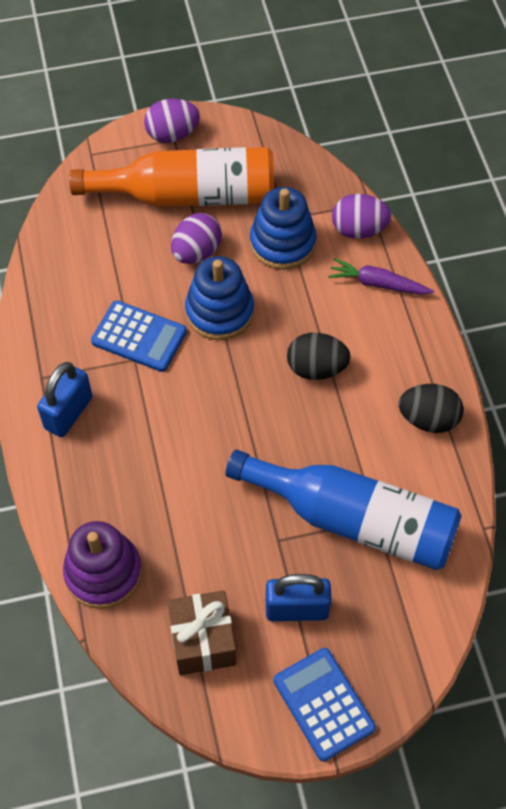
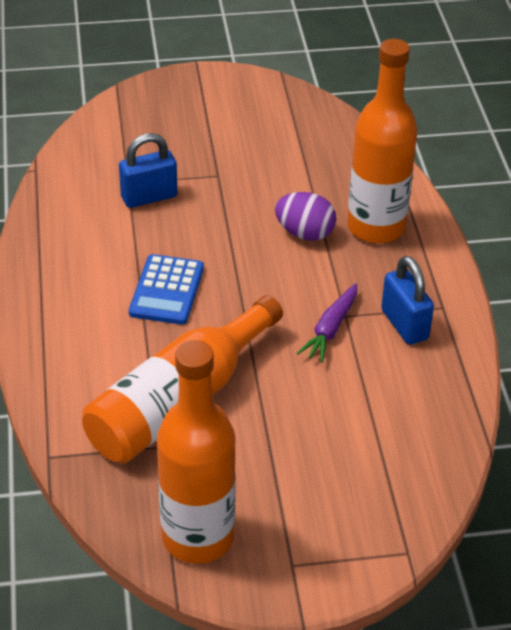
black egg: 2 -> 0
blue bottle: 1 -> 0
blue calculator: 2 -> 1
blue stacking toy: 2 -> 0
brown gift: 1 -> 0
orange bottle: 1 -> 3
purple egg: 3 -> 1
purple stacking toy: 1 -> 0

